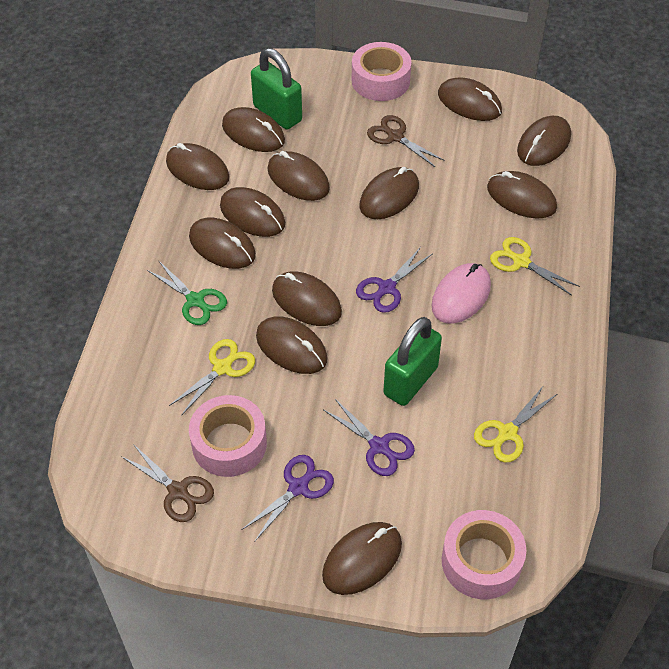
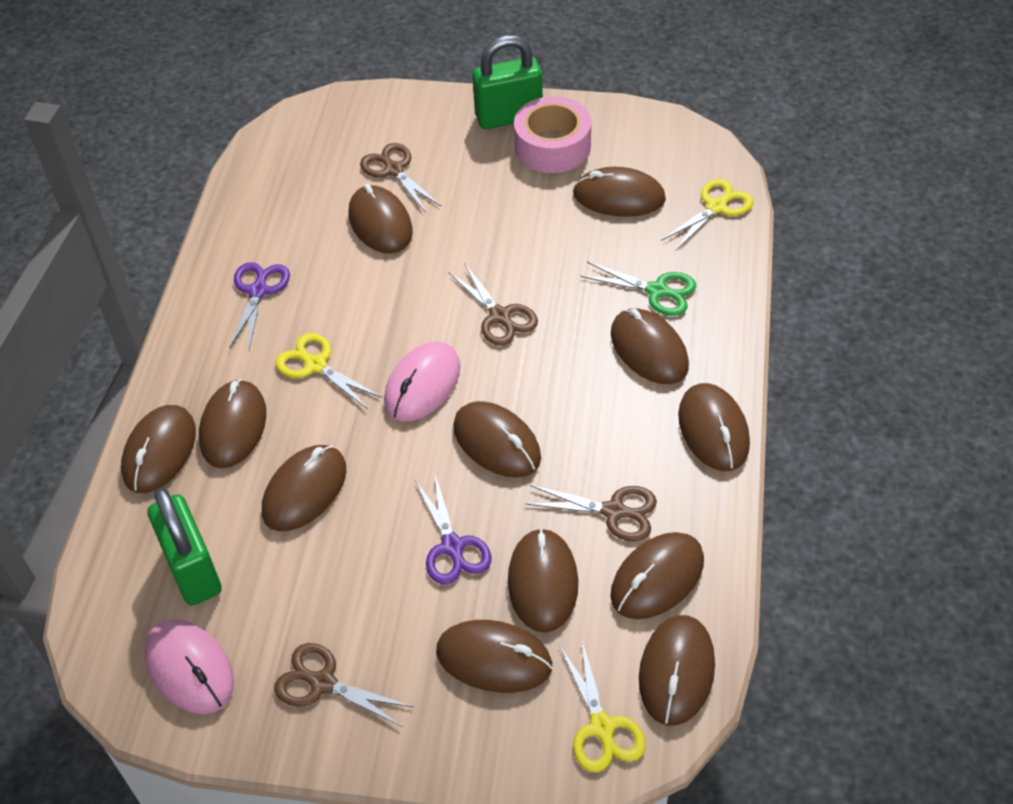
brown scissors: 2 -> 4
pink mouse: 1 -> 2
pink tape: 3 -> 1
purple scissors: 3 -> 2

